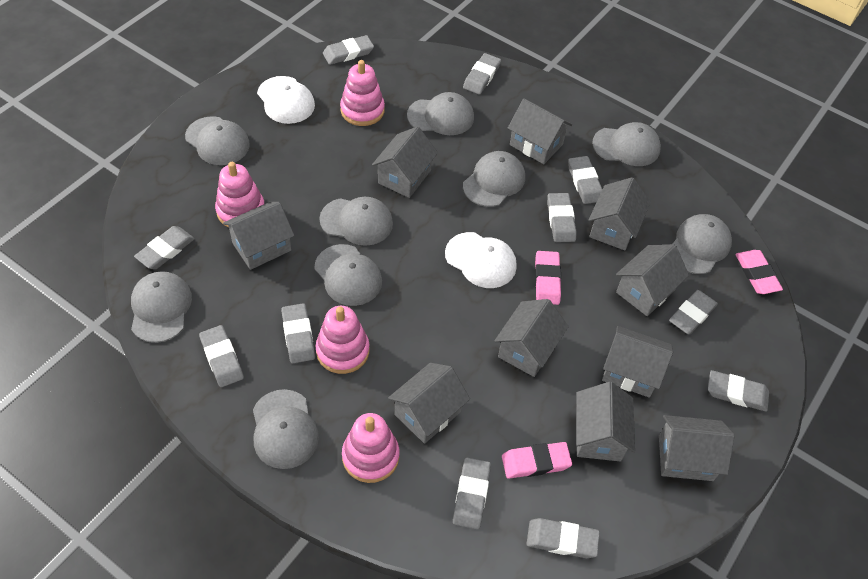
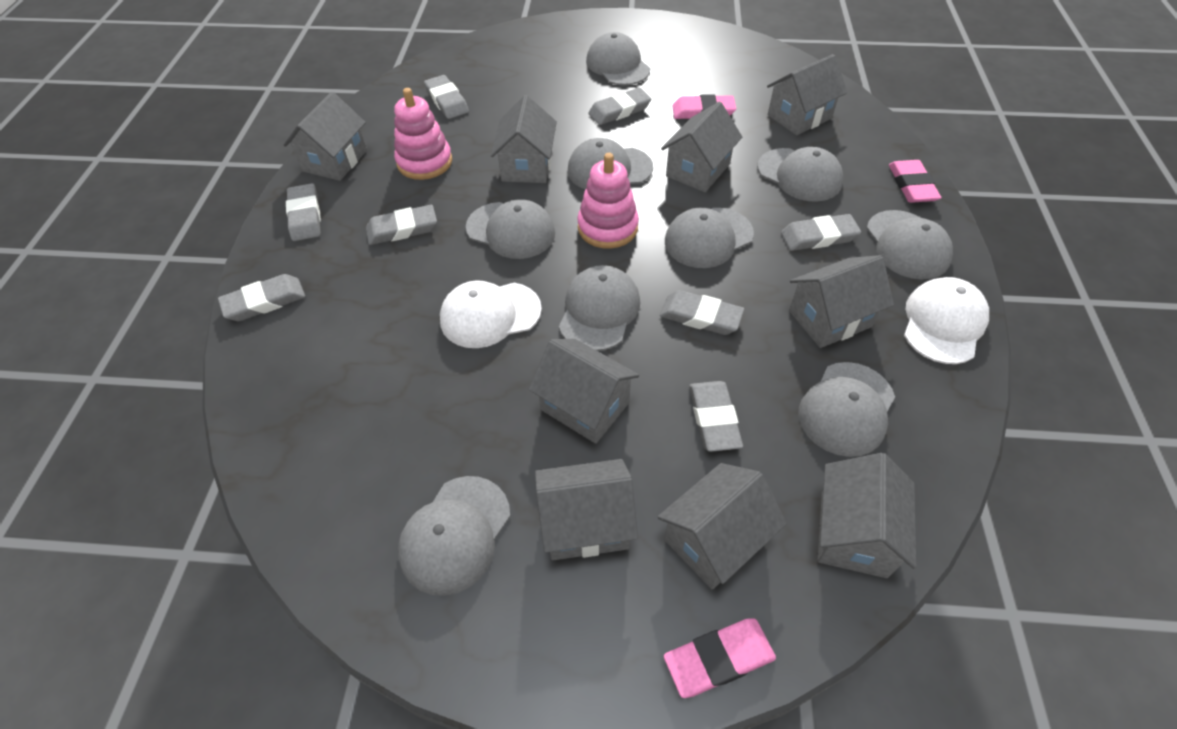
grey eraser: 11 -> 8
grey house: 10 -> 9
pink stacking toy: 4 -> 2

